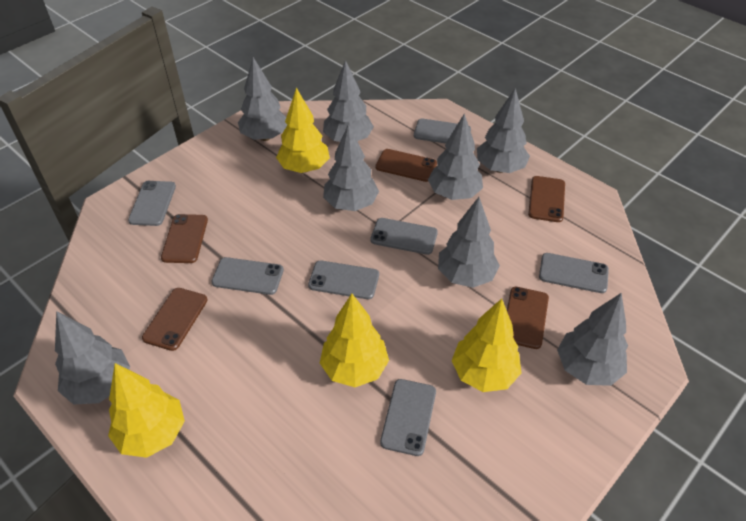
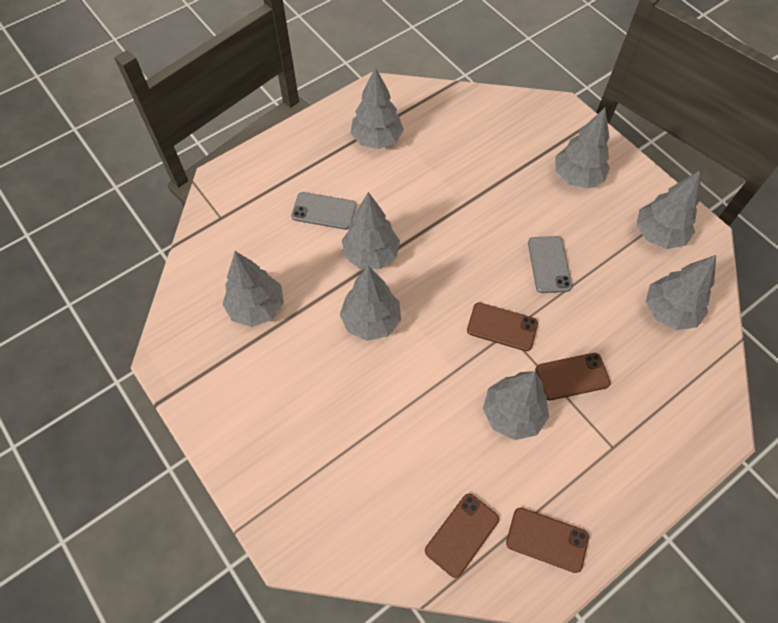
brown phone: 5 -> 4
grey phone: 7 -> 2
yellow tree: 4 -> 0

